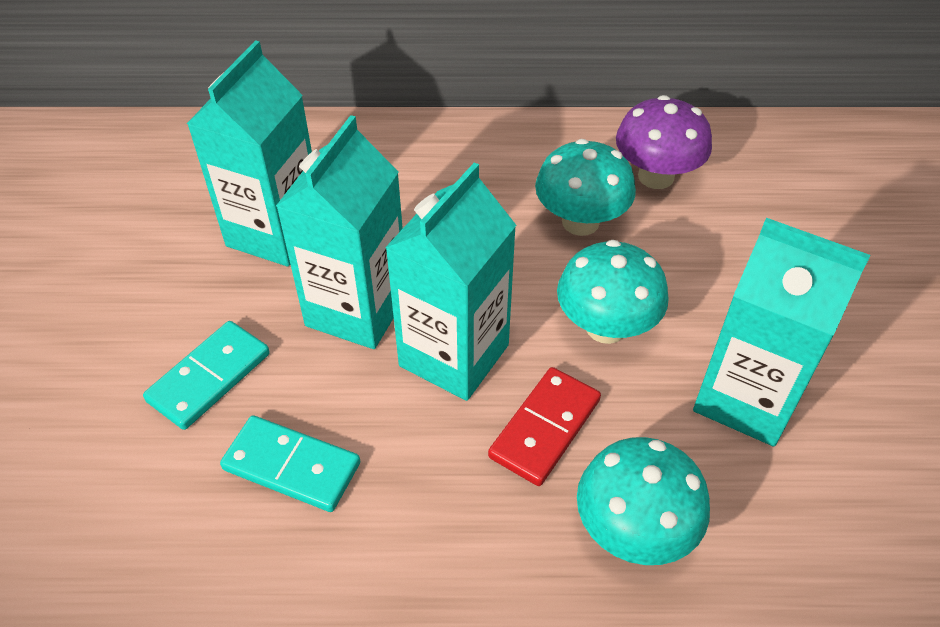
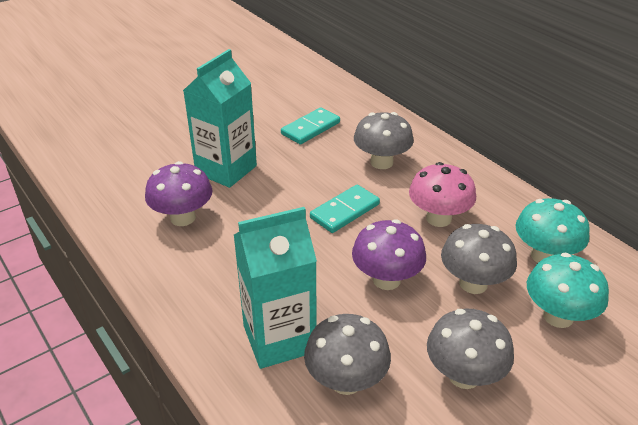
grey mushroom: 0 -> 4
pink mushroom: 0 -> 1
purple mushroom: 1 -> 2
red domino: 1 -> 0
turquoise carton: 4 -> 2
turquoise mushroom: 3 -> 2

